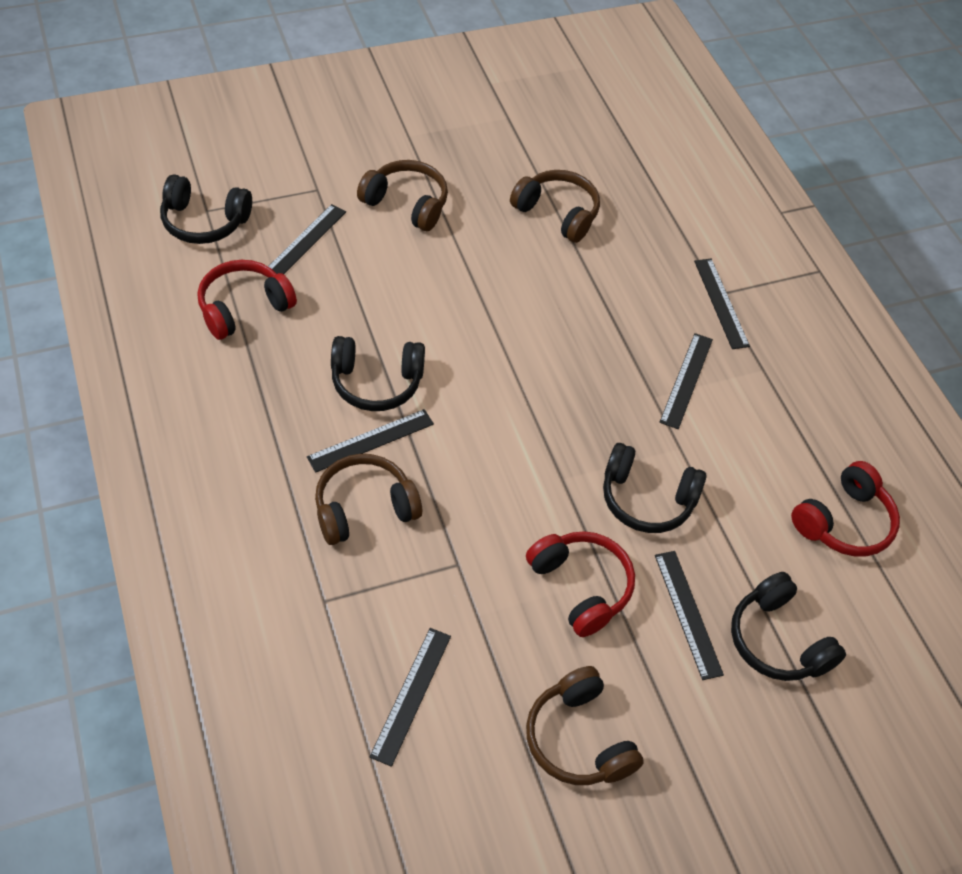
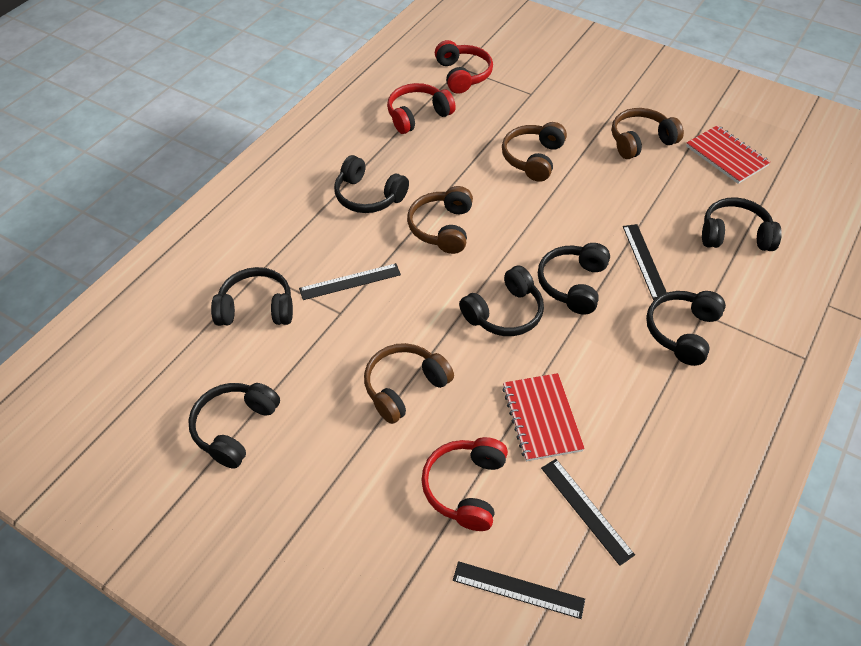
black headphones: 4 -> 7
black ruler: 6 -> 4
red notebook: 0 -> 2

